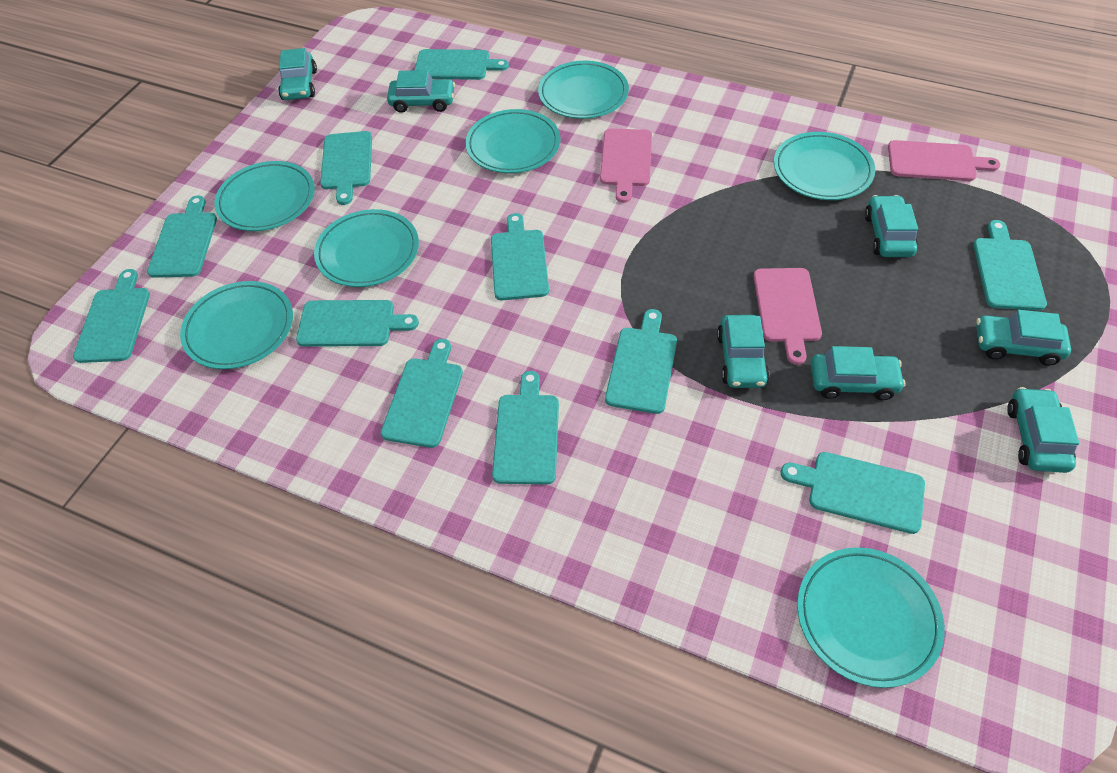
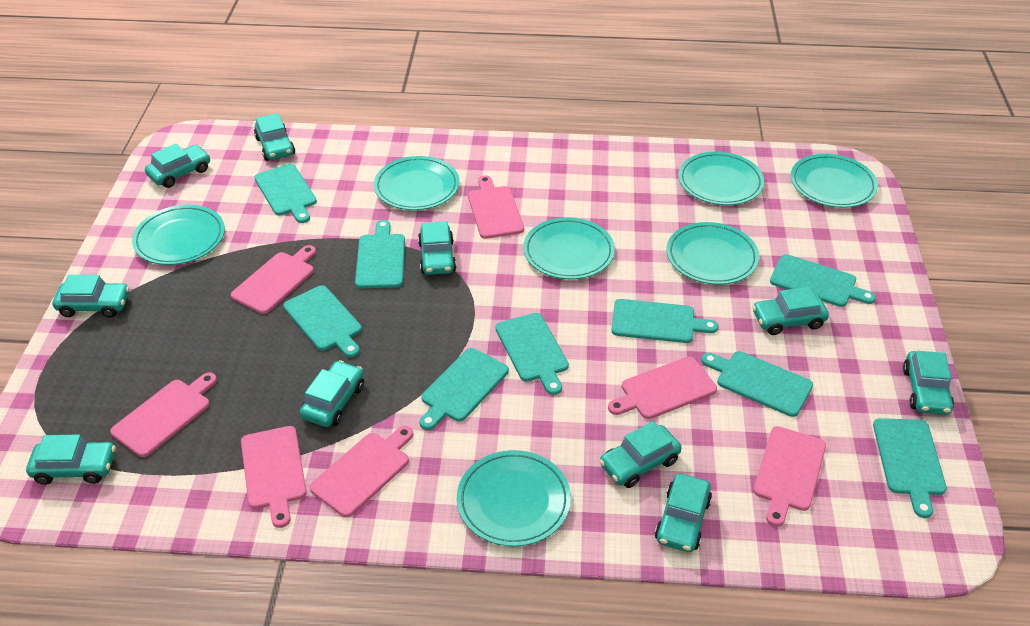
pink cutting board: 3 -> 7
turquoise car: 7 -> 10
turquoise cutting board: 11 -> 9

